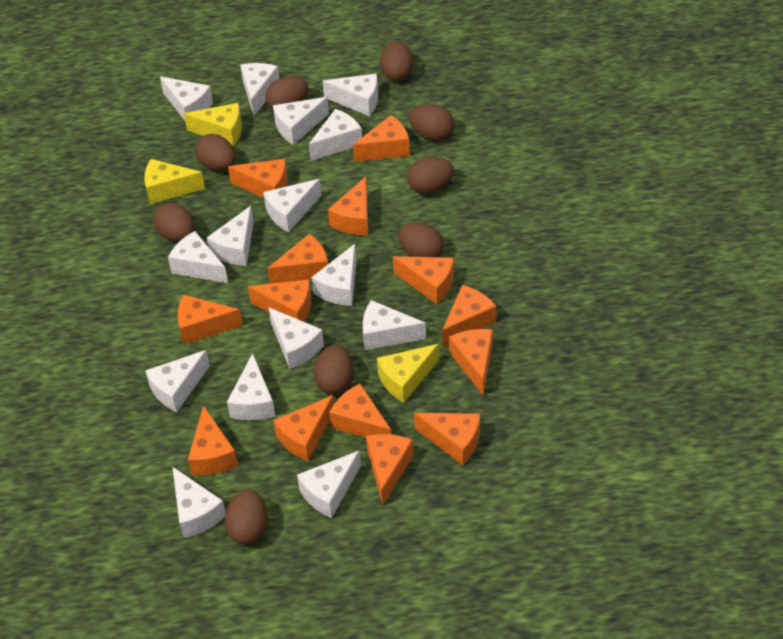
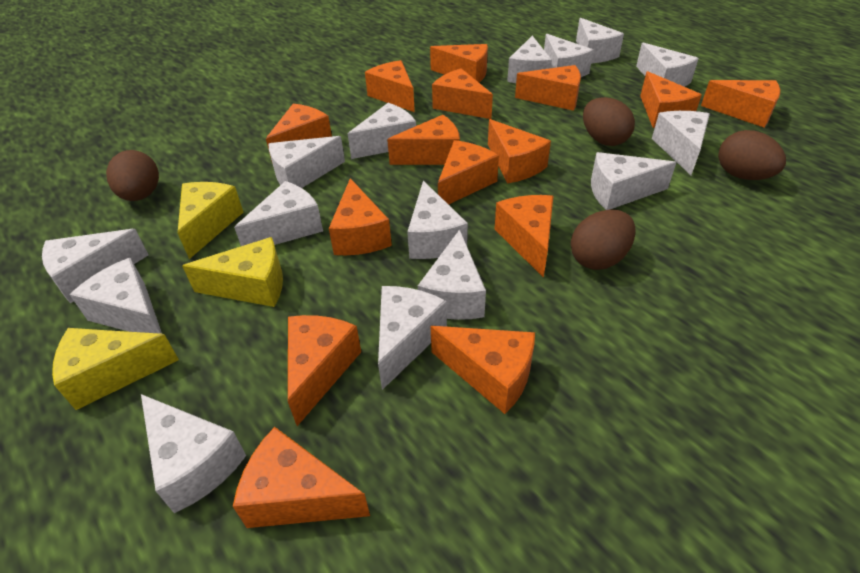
brown egg: 9 -> 4
orange cheese: 14 -> 15

